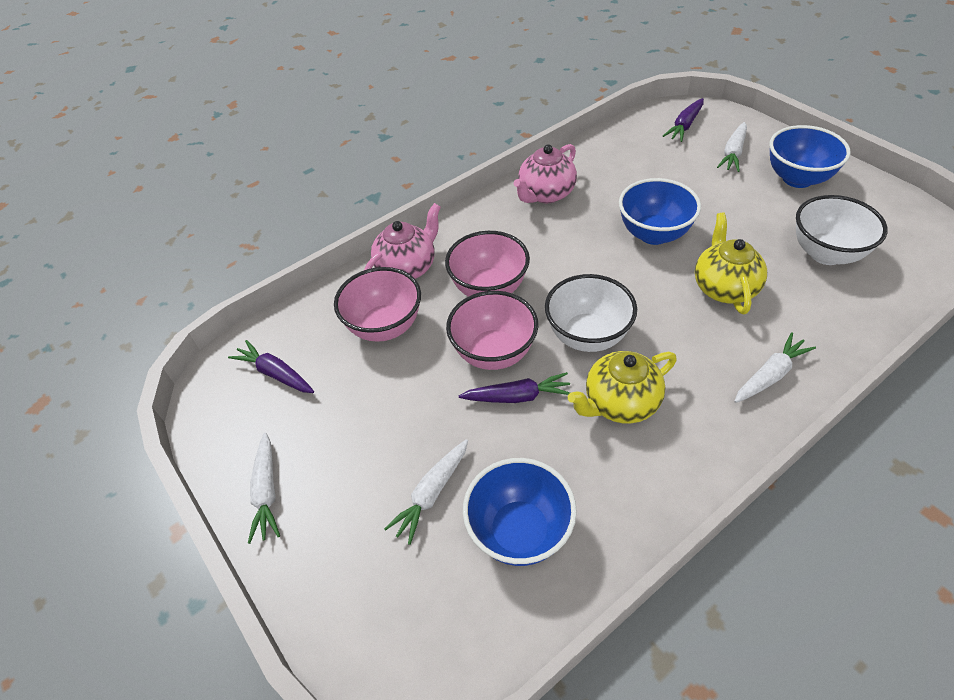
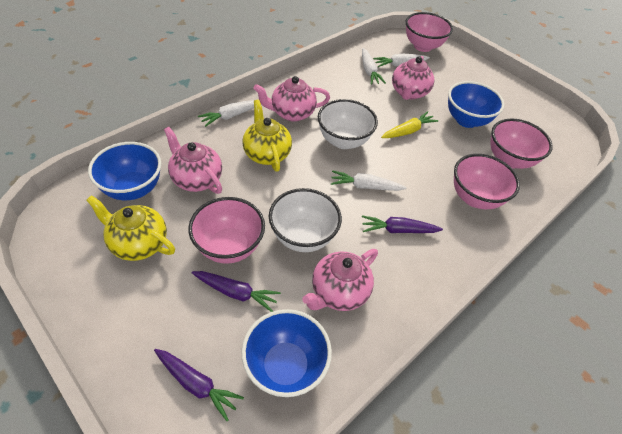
pink bowl: 3 -> 4
pink teapot: 2 -> 4
yellow carrot: 0 -> 1

